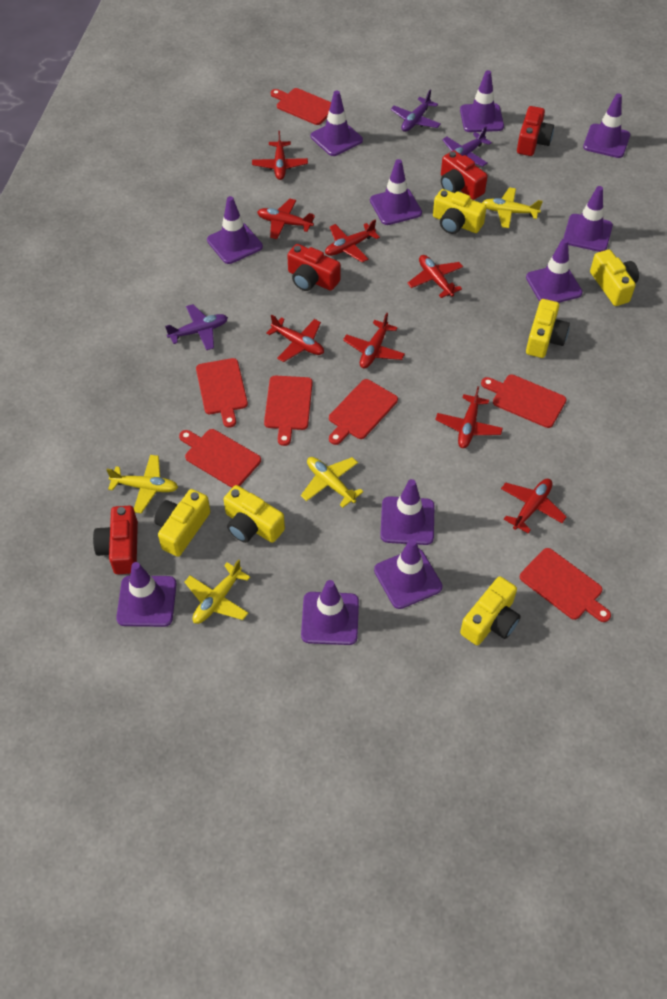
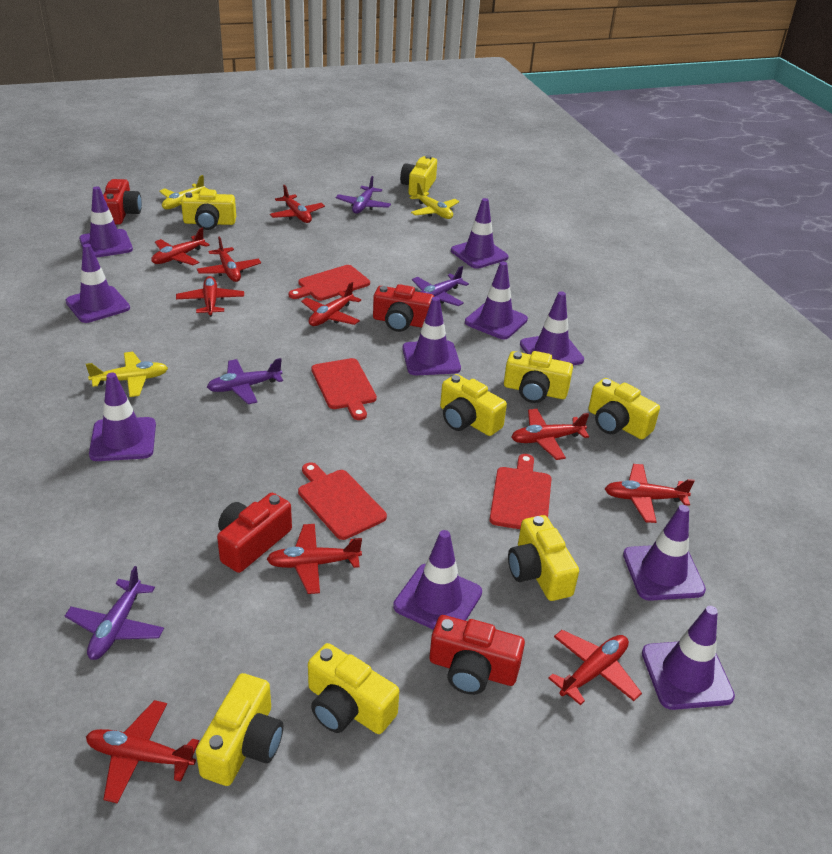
purple plane: 3 -> 4
purple traffic cone: 11 -> 10
red cutting board: 7 -> 4
red plane: 8 -> 10
yellow camera: 6 -> 8
yellow plane: 4 -> 3

